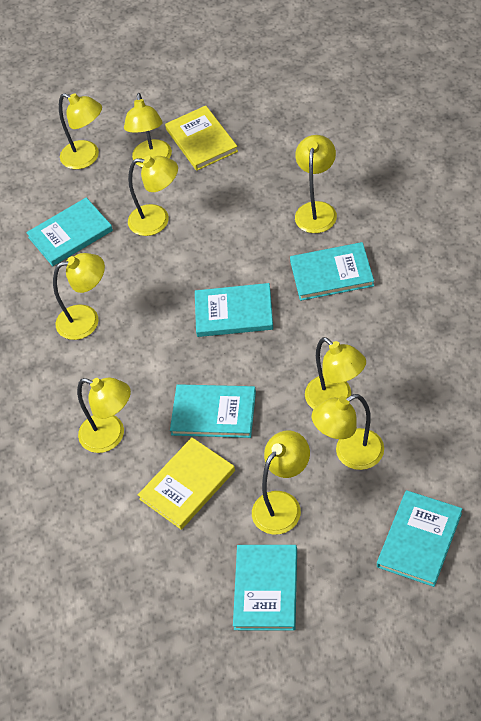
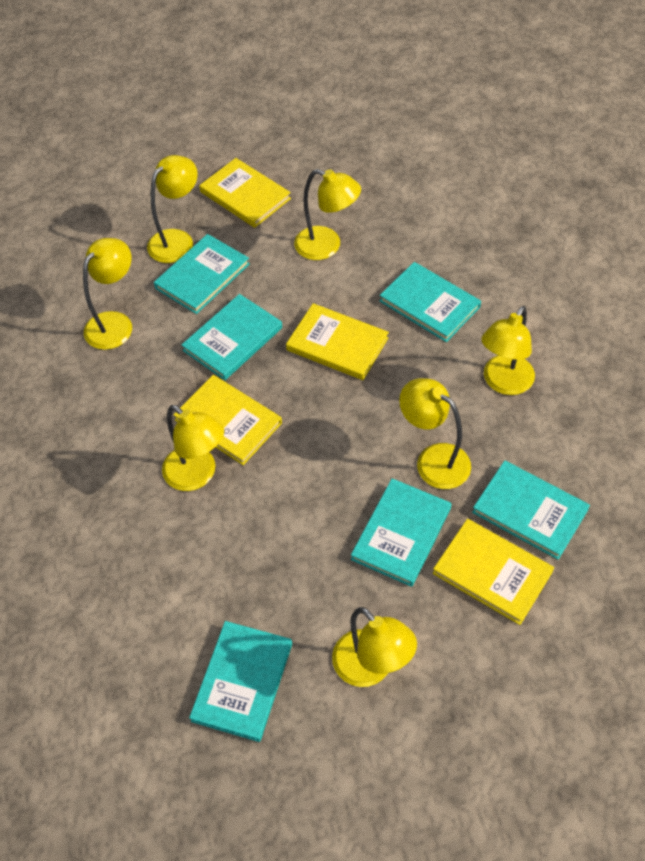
yellow book: 2 -> 4
yellow lamp: 9 -> 7

